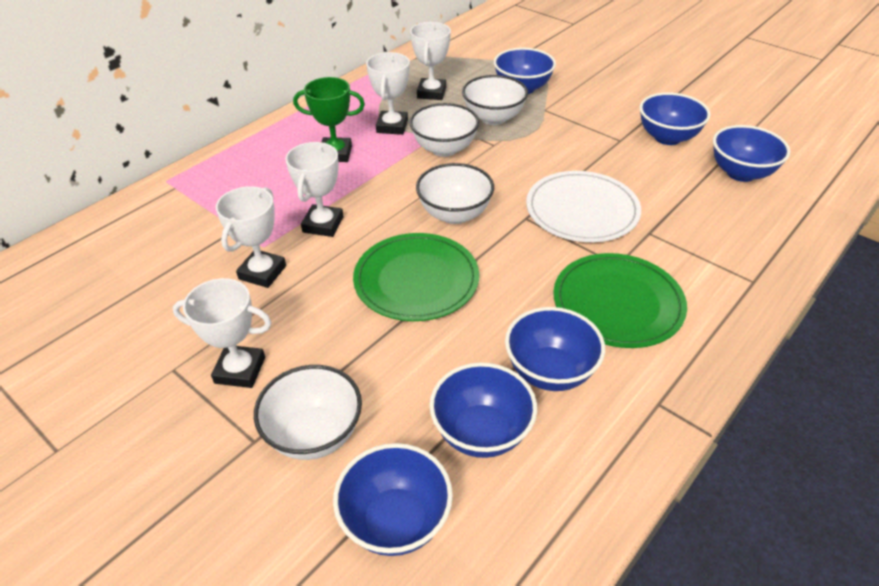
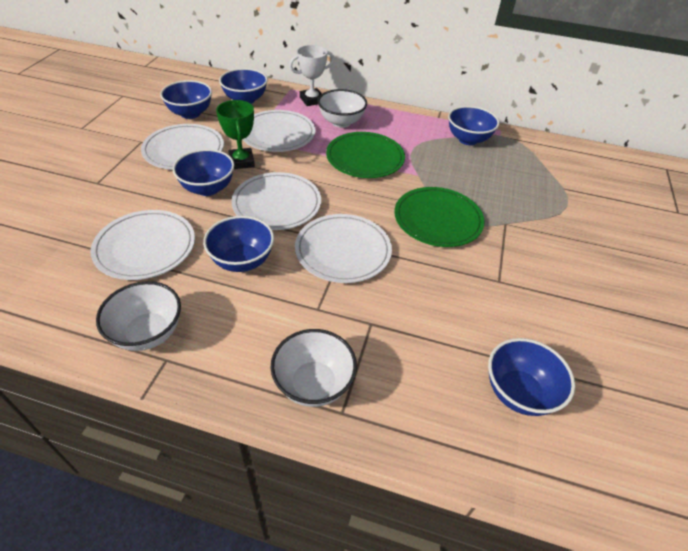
white bowl: 4 -> 3
white plate: 1 -> 5
white trophy: 5 -> 1

